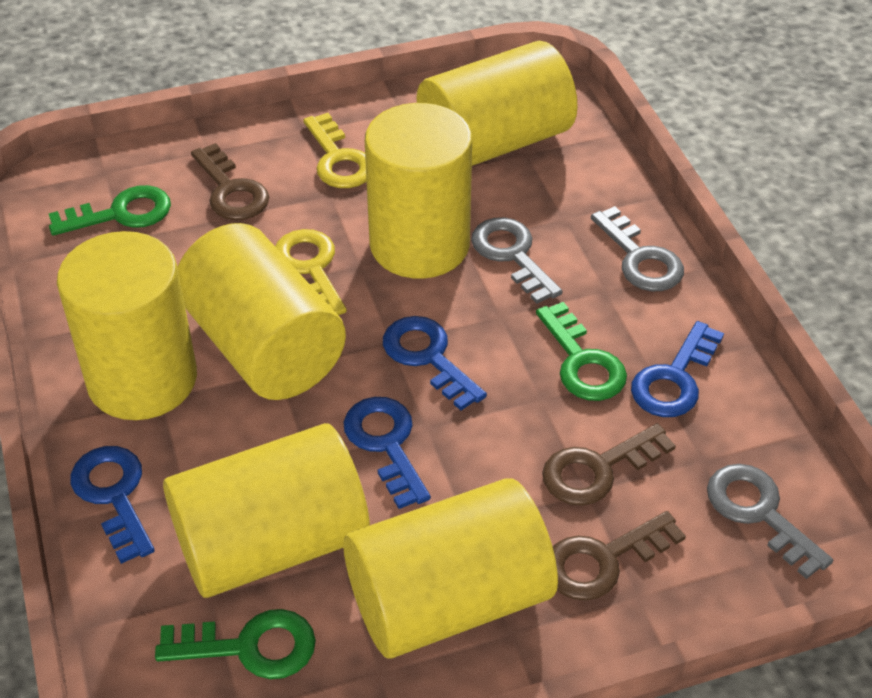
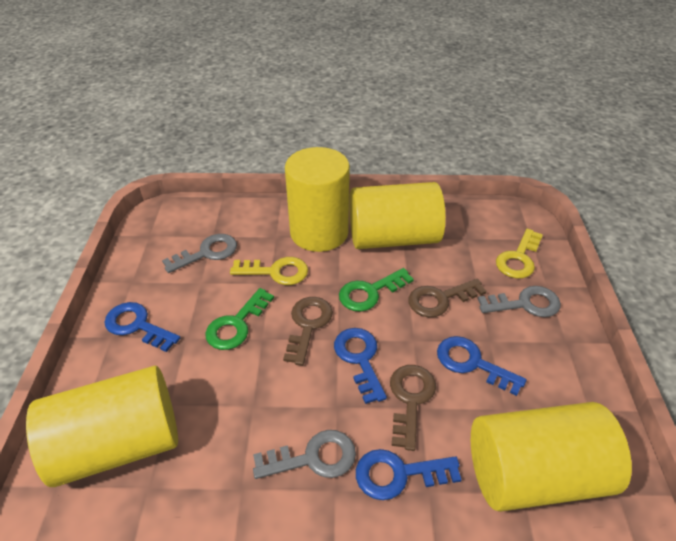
green key: 3 -> 2
yellow cylinder: 6 -> 4

